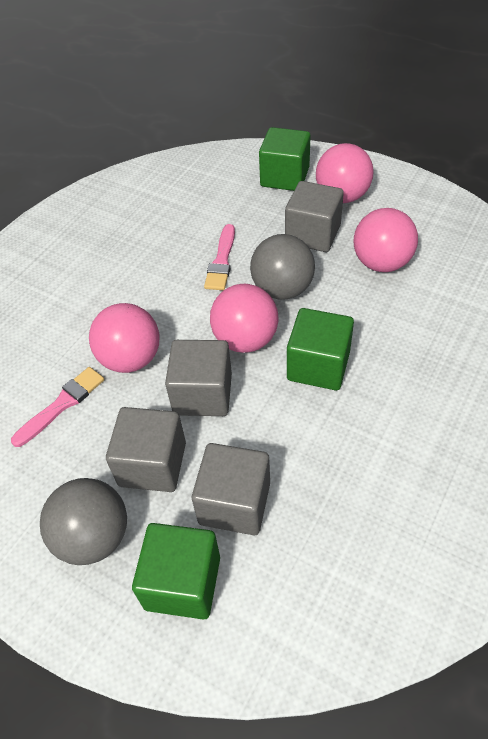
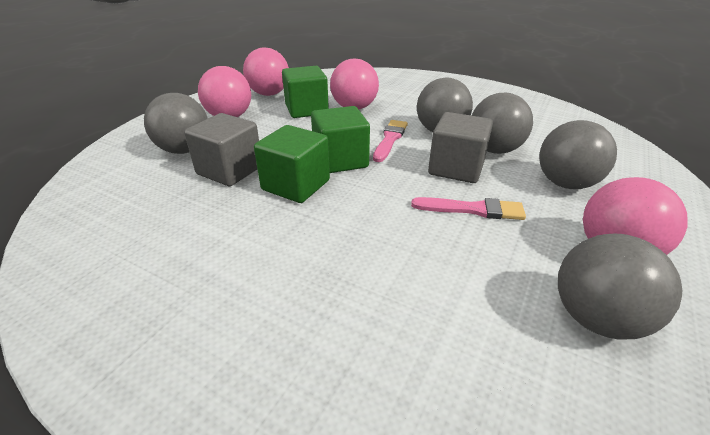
grey ball: 2 -> 5
grey cube: 4 -> 2

